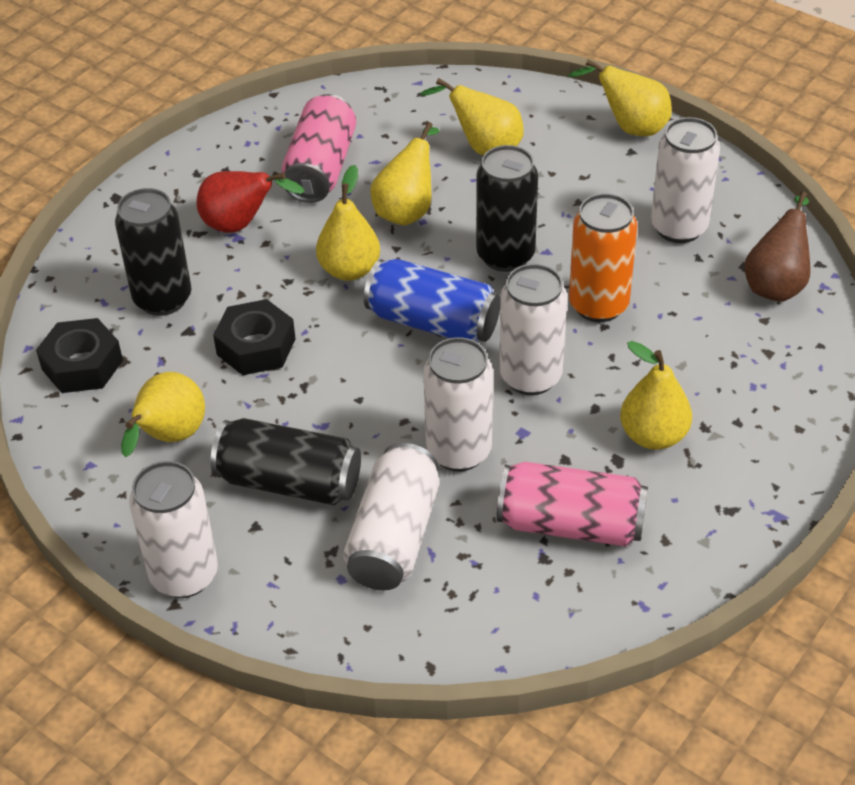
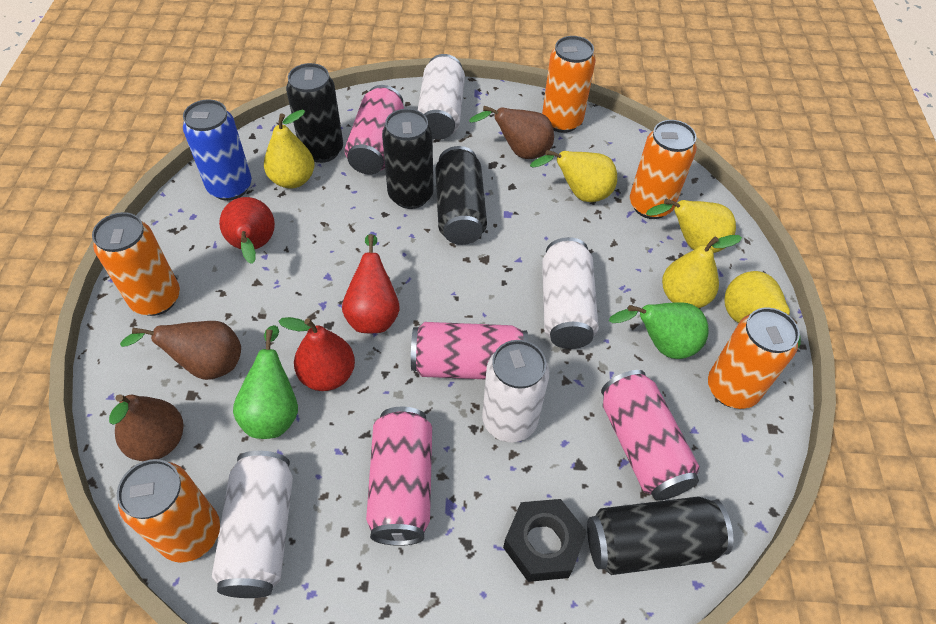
black can: 3 -> 4
black nut: 2 -> 1
brown pear: 1 -> 3
green pear: 0 -> 2
orange can: 1 -> 5
pink can: 2 -> 4
red pear: 1 -> 3
white can: 5 -> 4
yellow pear: 6 -> 5

